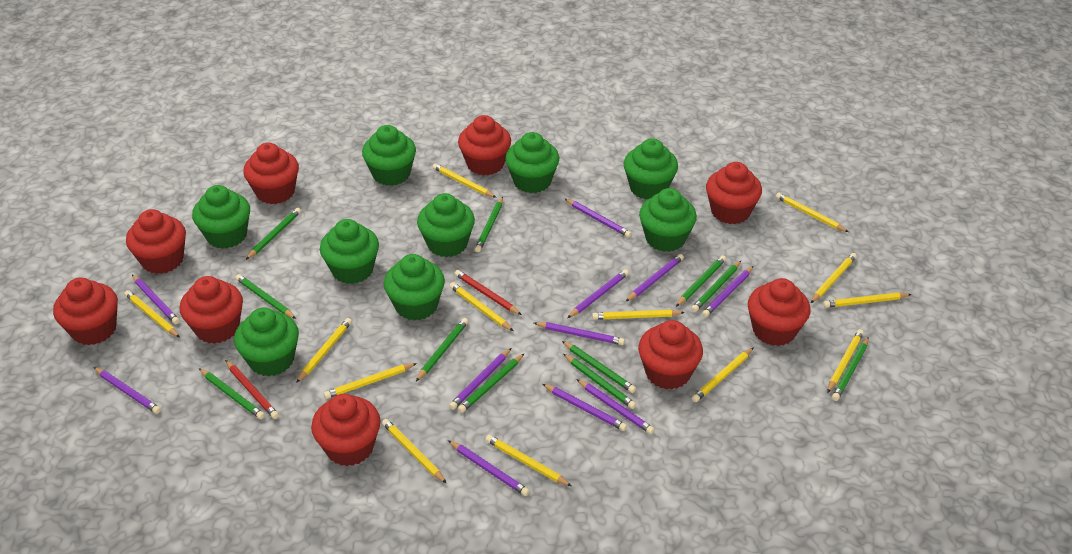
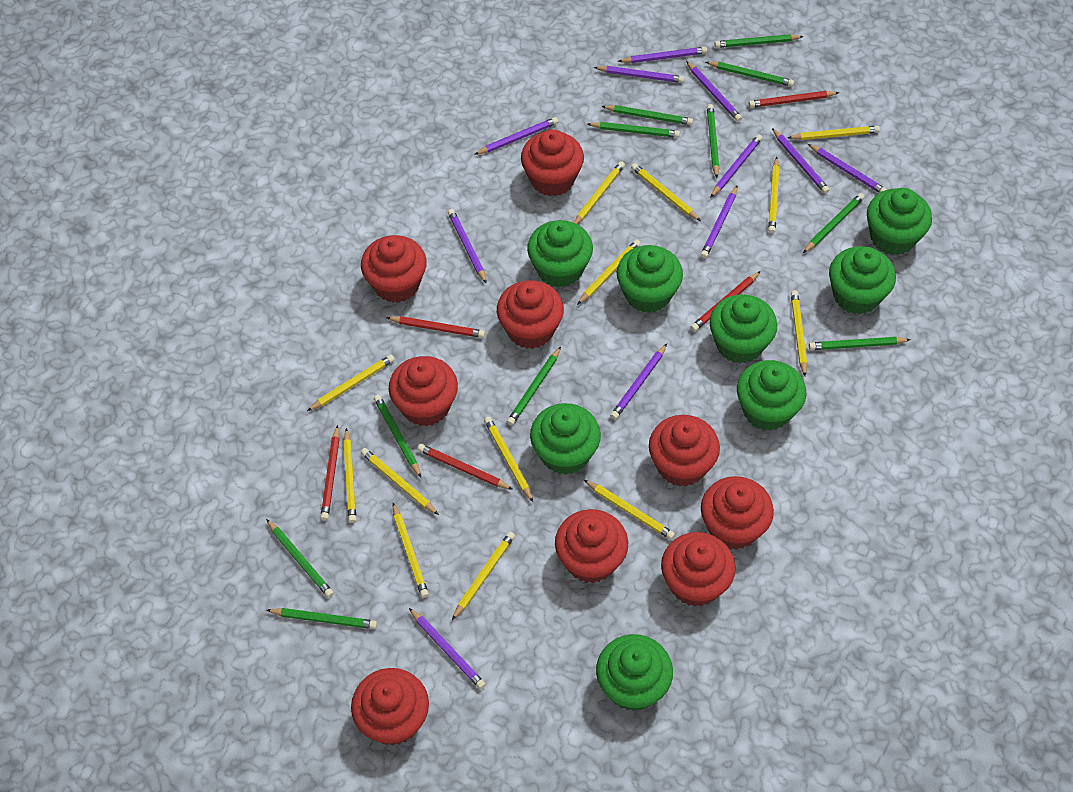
green cupcake: 9 -> 8
red pencil: 2 -> 5

